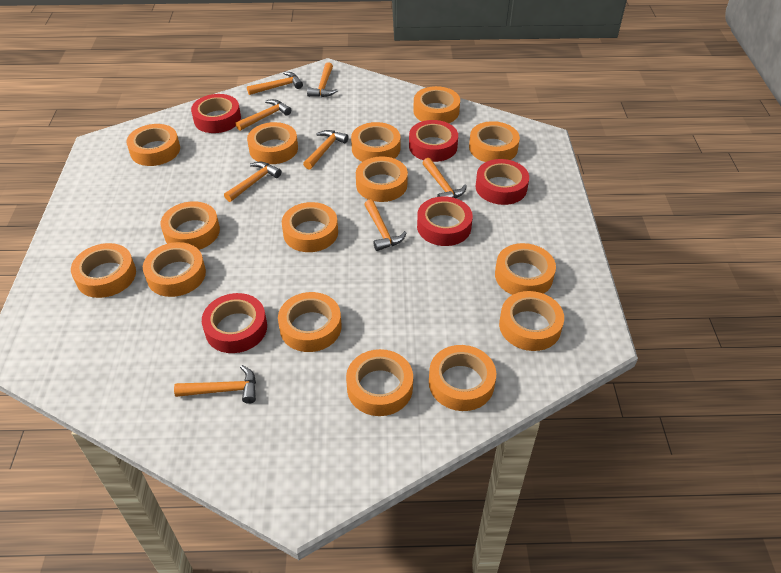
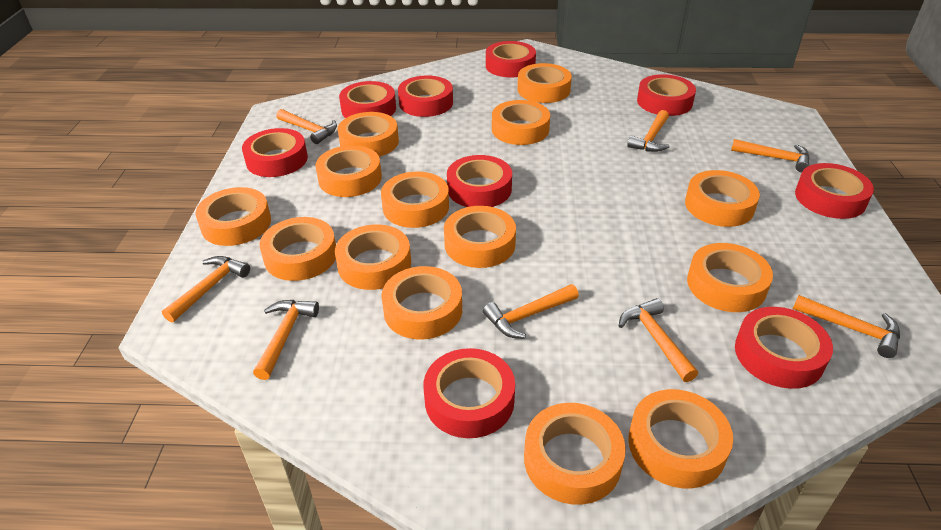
orange tape: 15 -> 14
red tape: 5 -> 9

